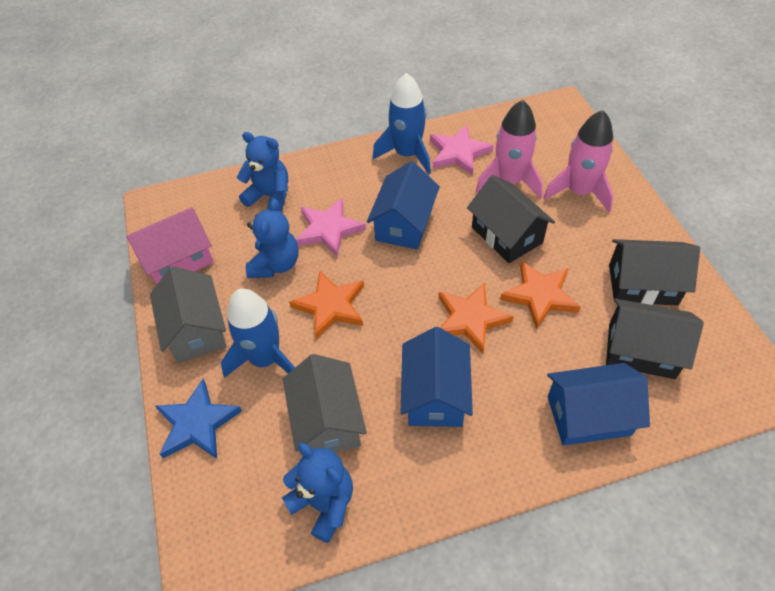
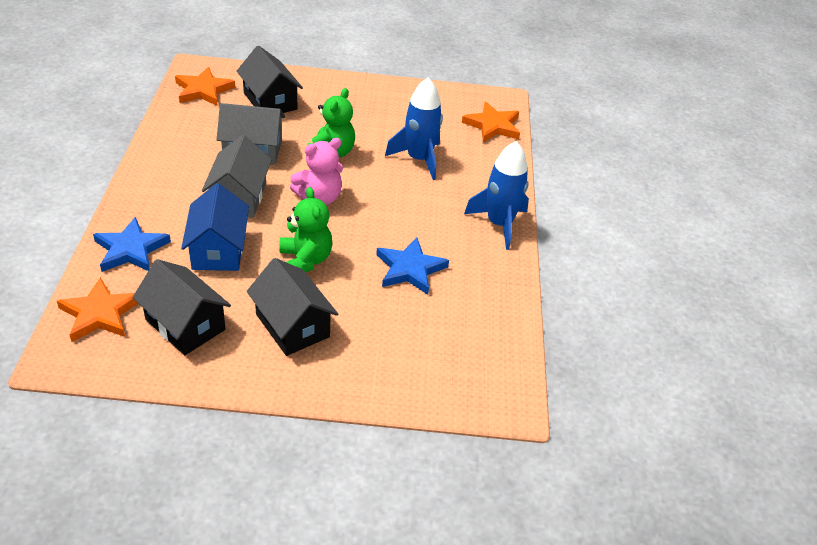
blue house: 3 -> 1
blue star: 1 -> 2
blue teddy bear: 3 -> 0
green teddy bear: 0 -> 2
pink house: 1 -> 0
pink rocket: 2 -> 0
pink star: 2 -> 0
pink teddy bear: 0 -> 1

